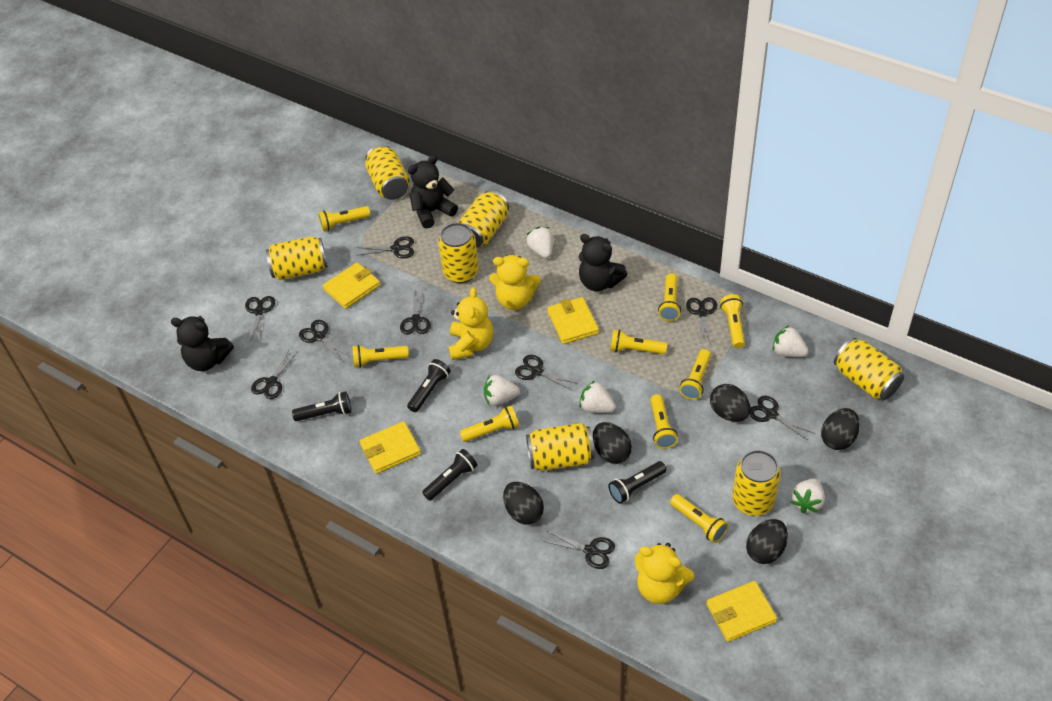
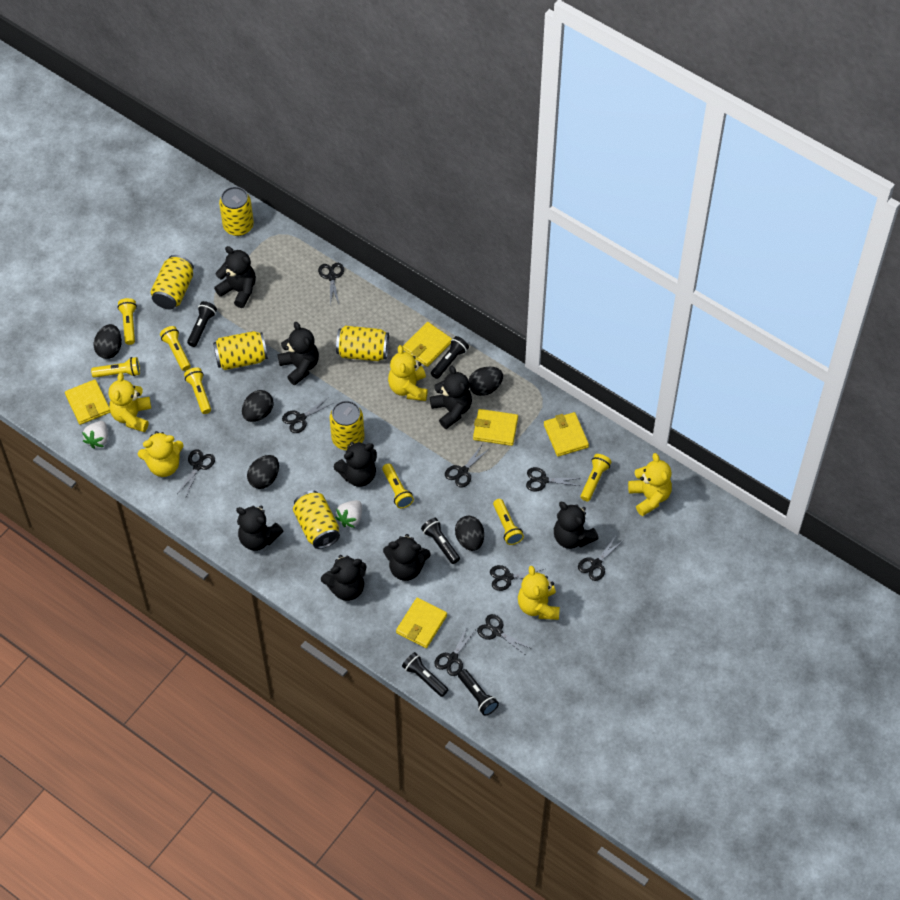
black flashlight: 4 -> 5
black teddy bear: 3 -> 8
white strawberry: 5 -> 2
yellow can: 7 -> 6
yellow flashlight: 9 -> 7
yellow teddy bear: 3 -> 5
yellow wallet: 4 -> 5

